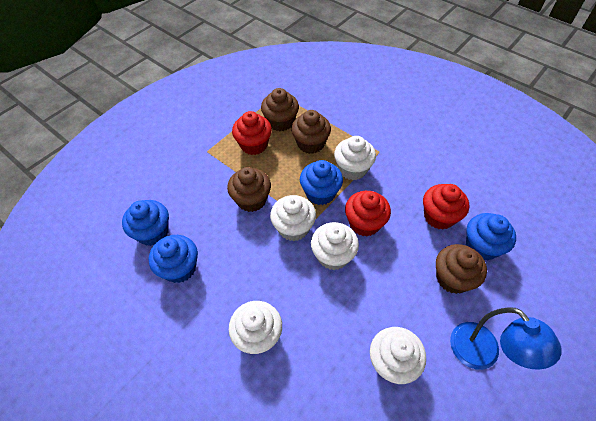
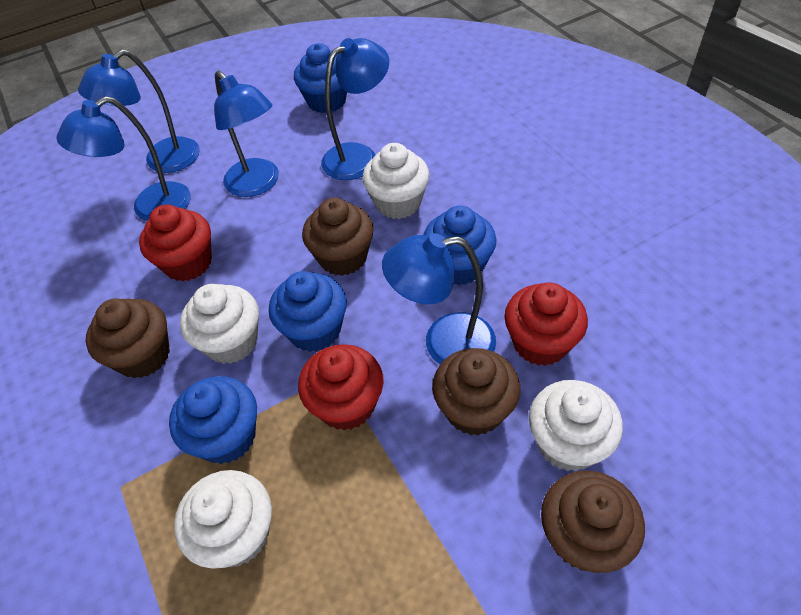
blue lamp: 1 -> 5
white cupcake: 5 -> 4

